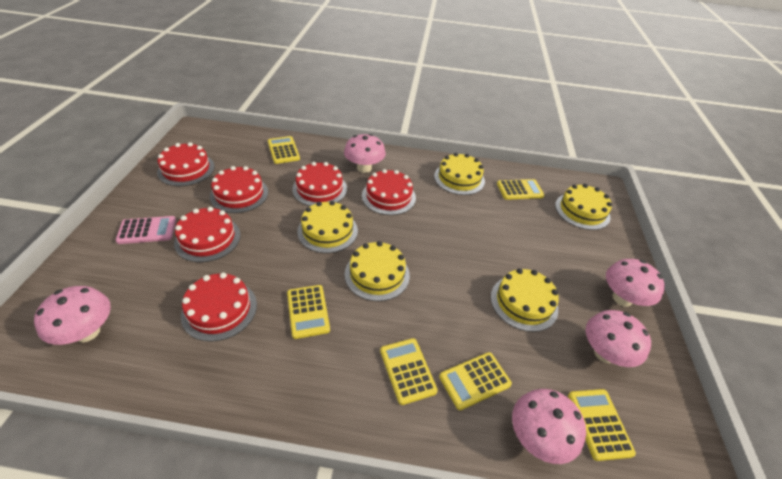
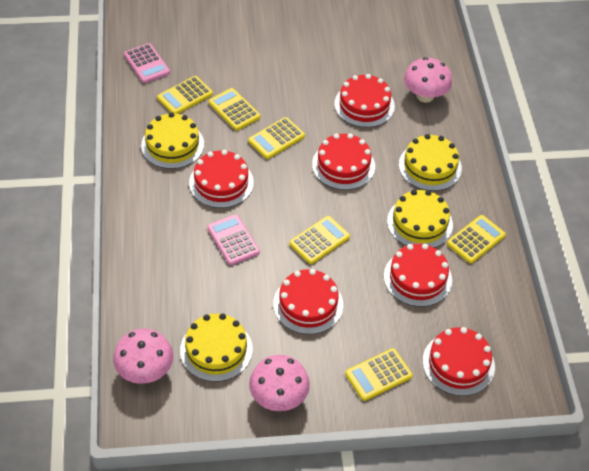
pink calculator: 1 -> 2
pink mushroom: 5 -> 3
yellow cake: 5 -> 4

